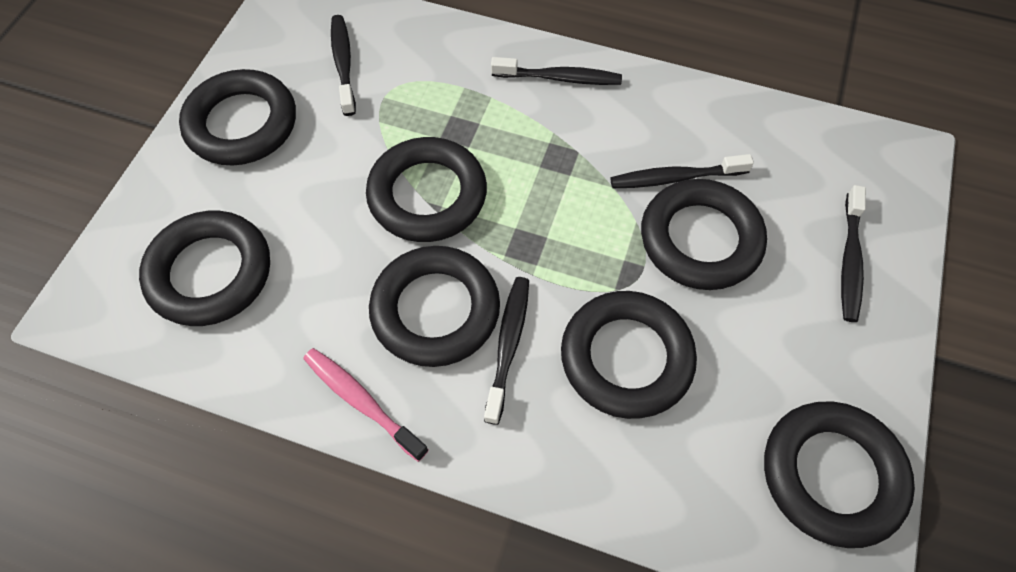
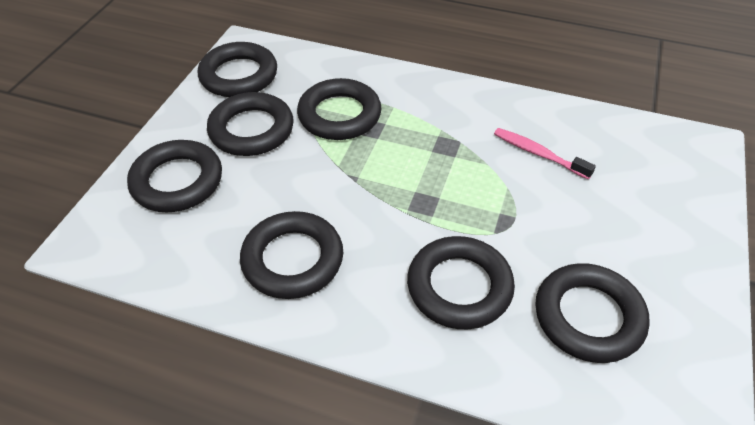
black toothbrush: 5 -> 0

